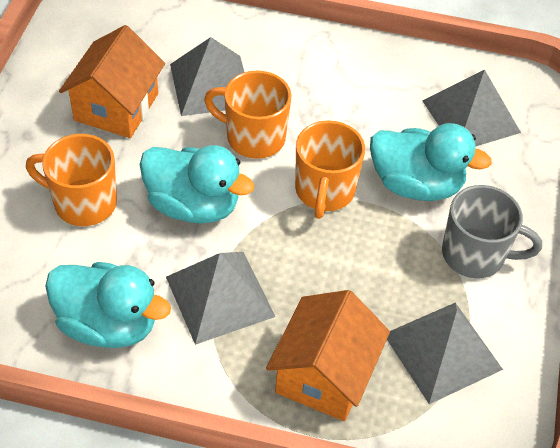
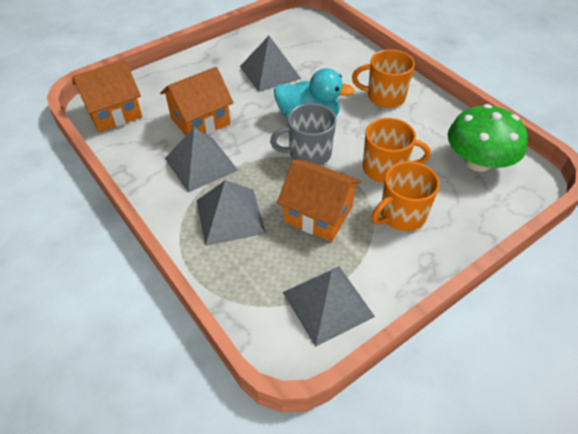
green mushroom: 0 -> 1
orange house: 2 -> 3
turquoise duck: 3 -> 1

